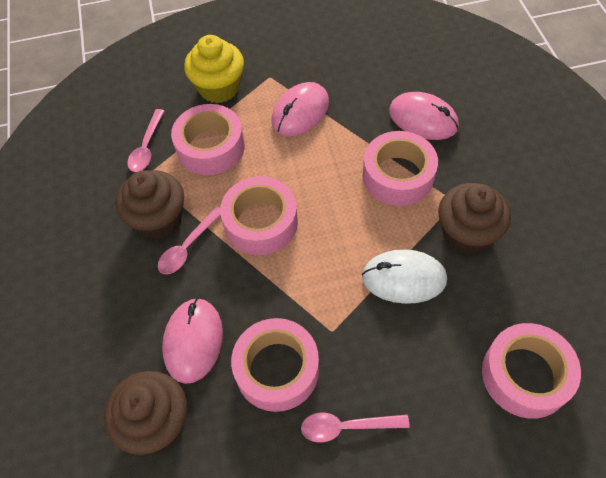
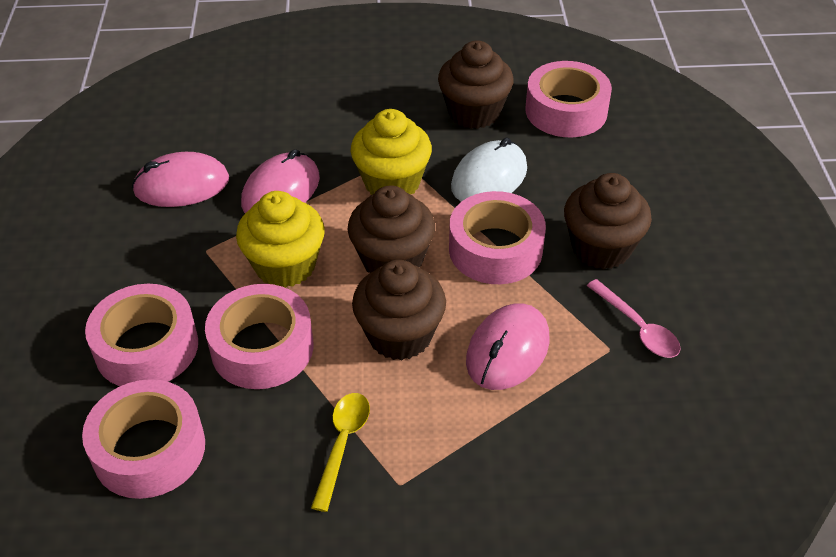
brown cupcake: 3 -> 4
pink spoon: 3 -> 1
yellow cupcake: 1 -> 2
yellow spoon: 0 -> 1

